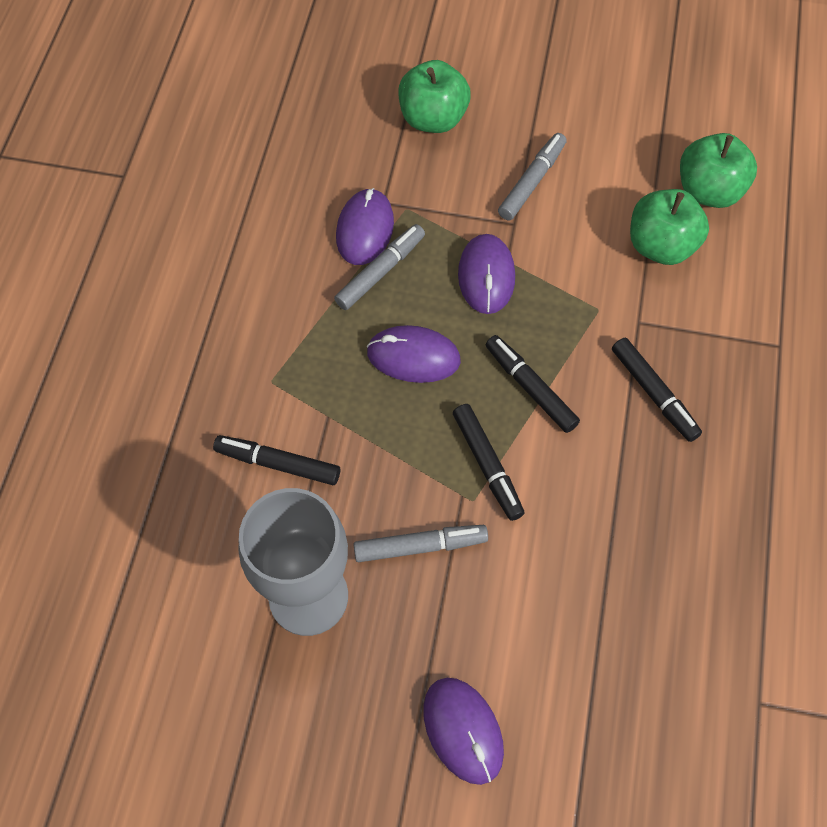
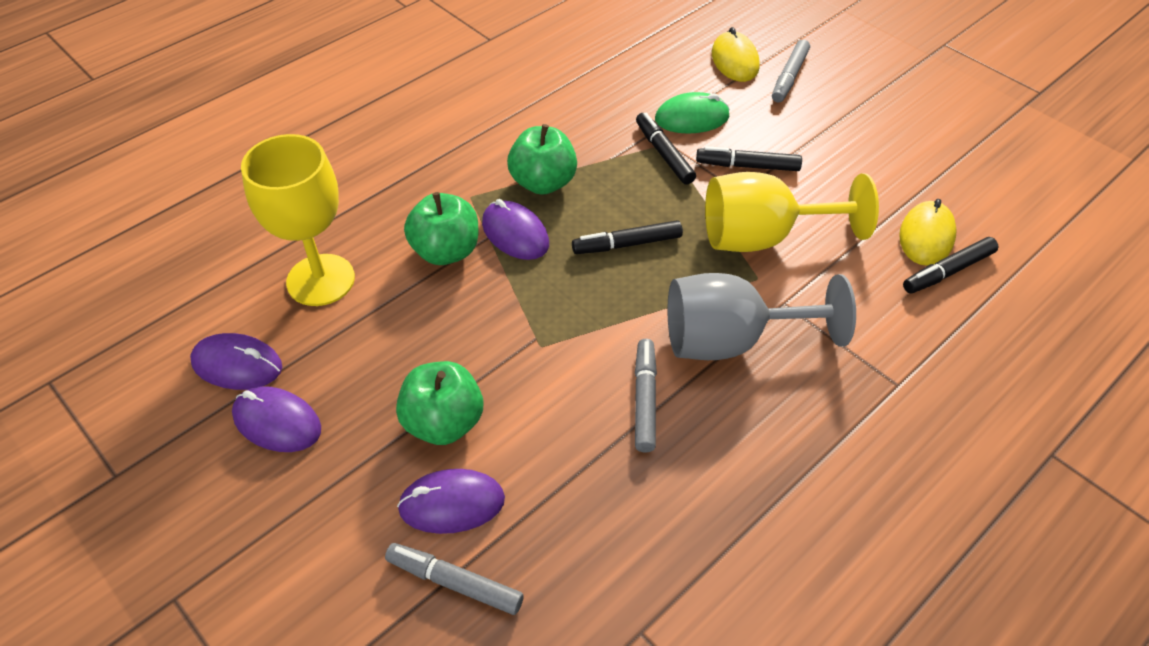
green mouse: 0 -> 1
yellow goblet: 0 -> 2
yellow mouse: 0 -> 2

